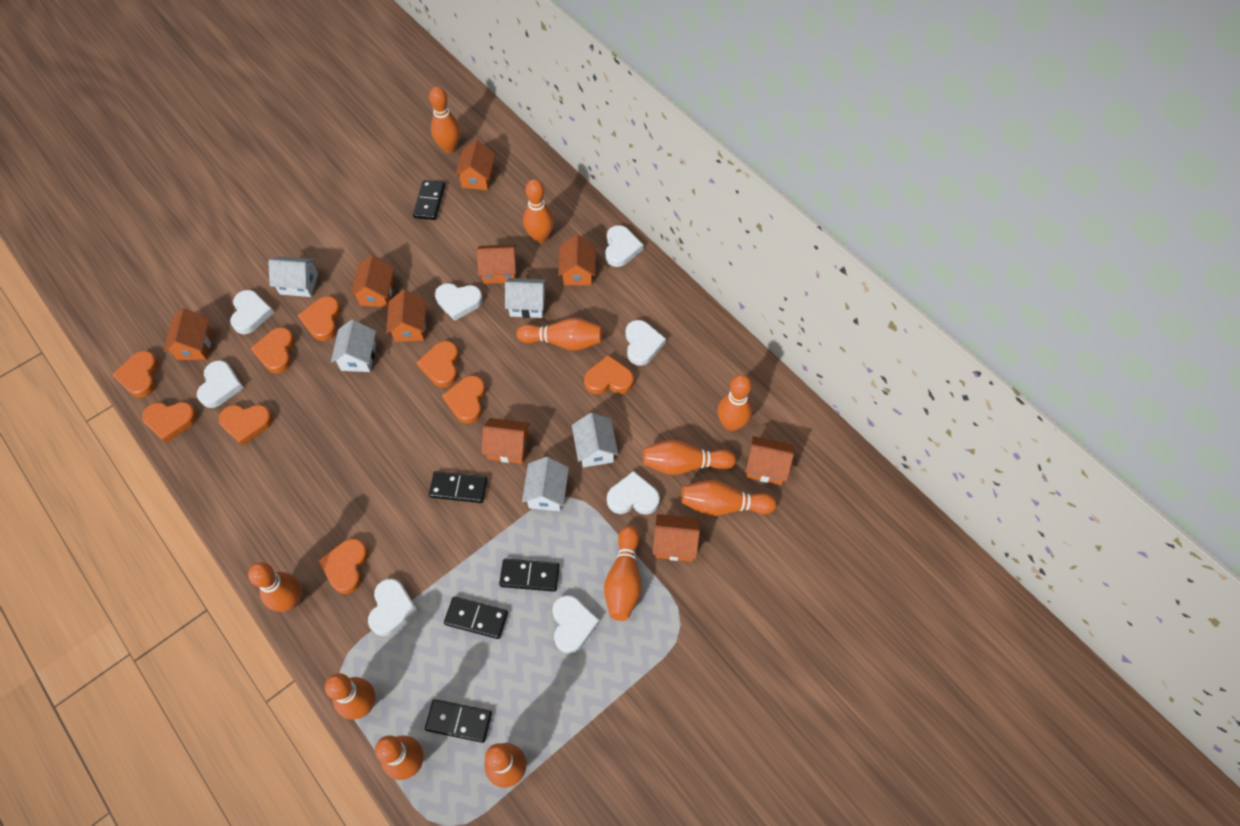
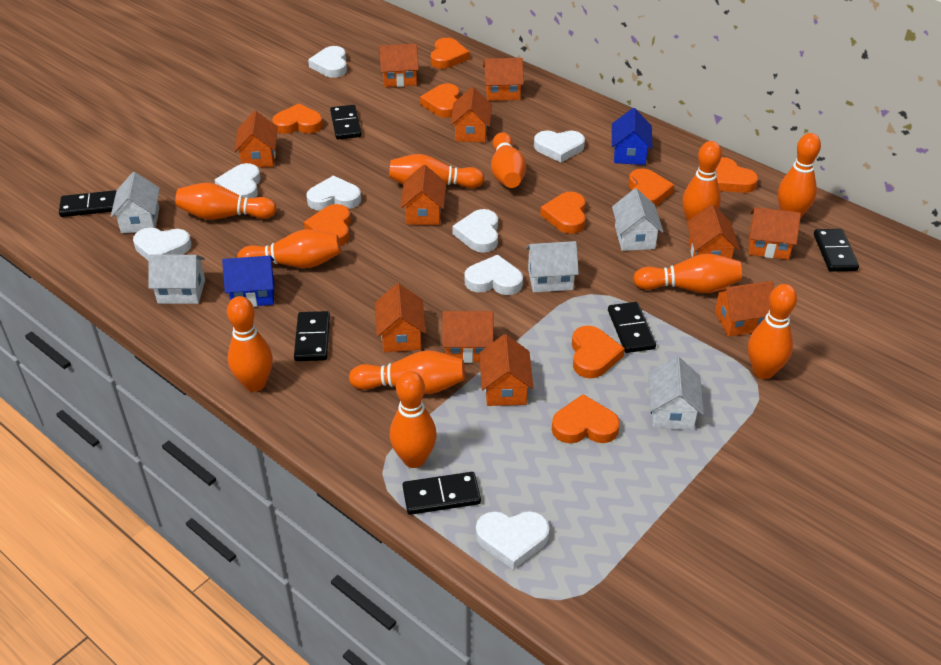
black domino: 5 -> 6
blue house: 0 -> 2
orange house: 9 -> 11

